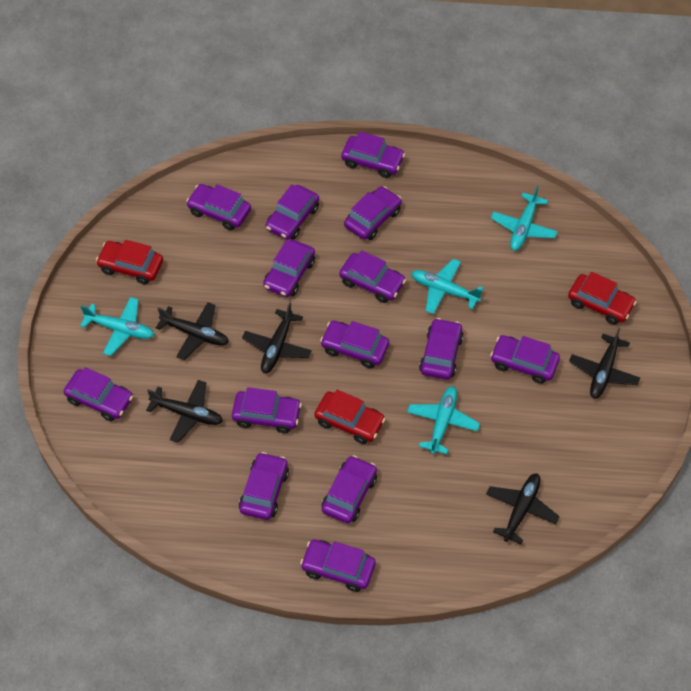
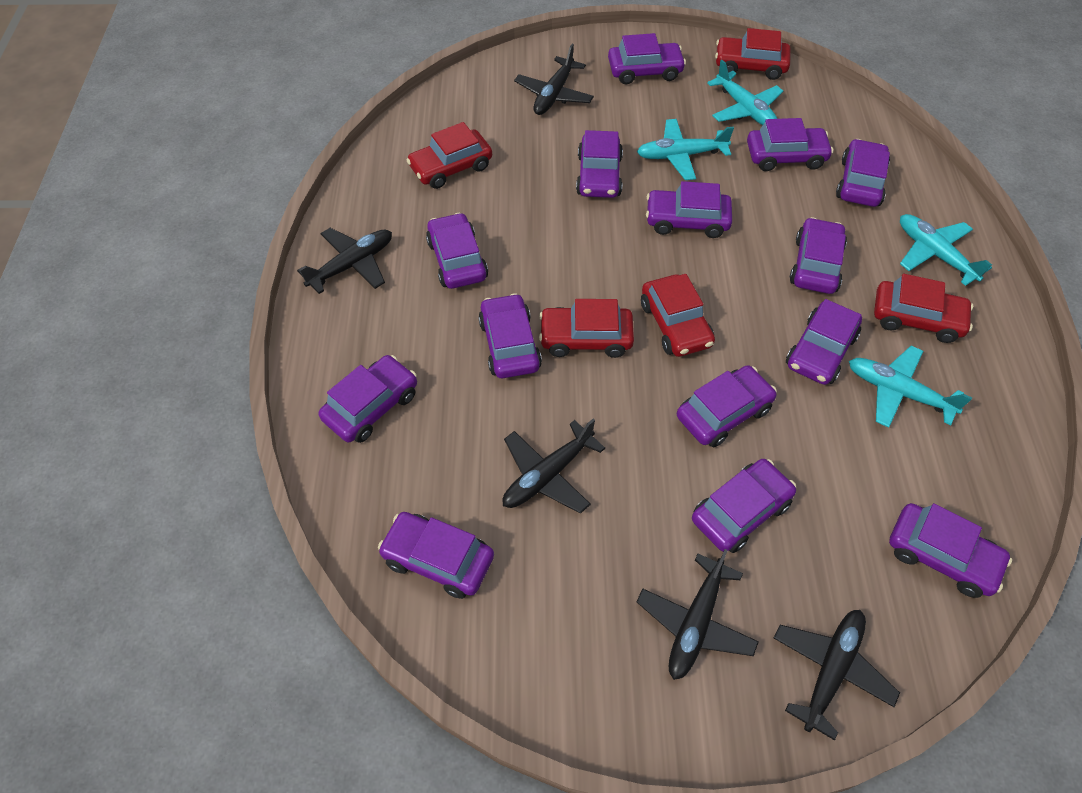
red car: 3 -> 5

